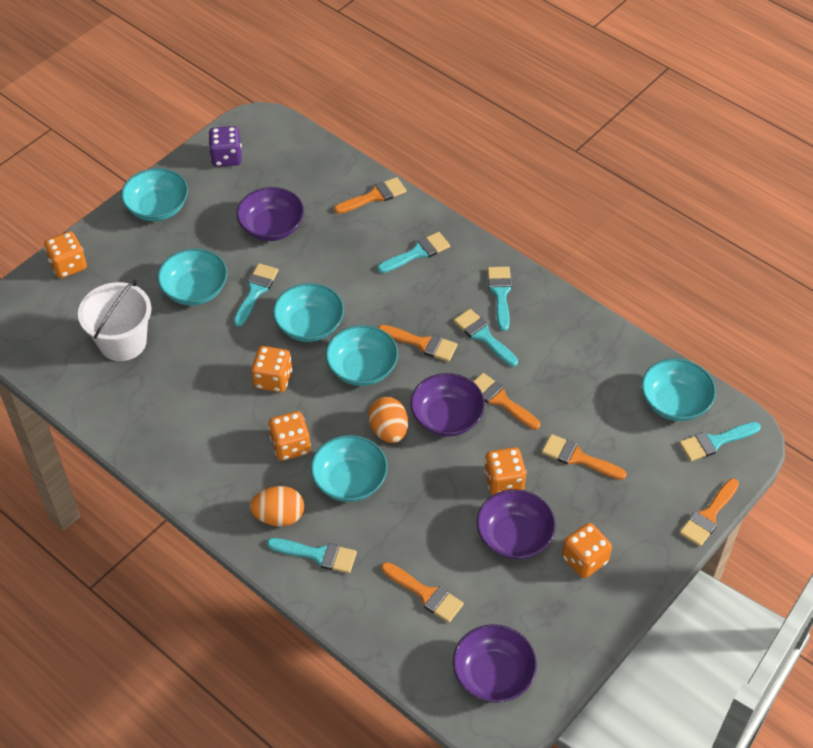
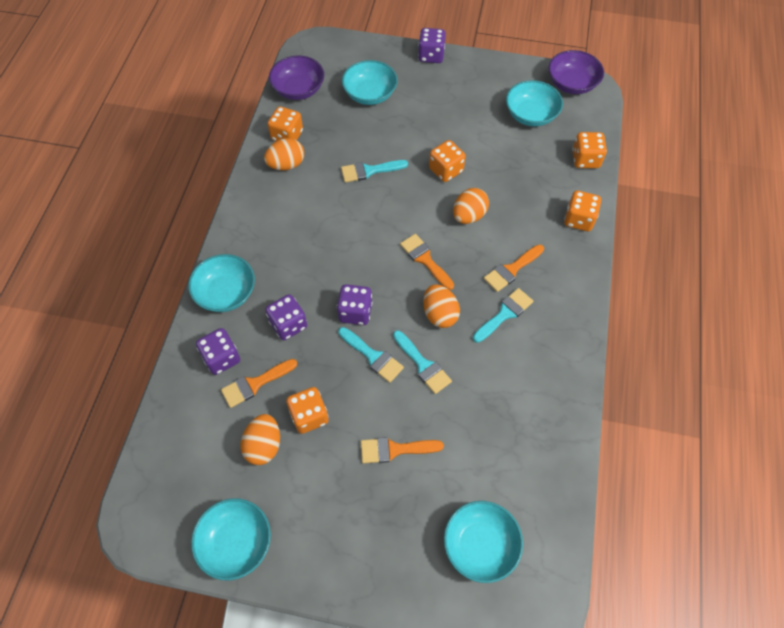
orange brush: 6 -> 4
orange egg: 2 -> 4
purple bowl: 4 -> 2
purple dice: 1 -> 4
turquoise bowl: 6 -> 5
turquoise brush: 6 -> 4
white bucket: 1 -> 0

